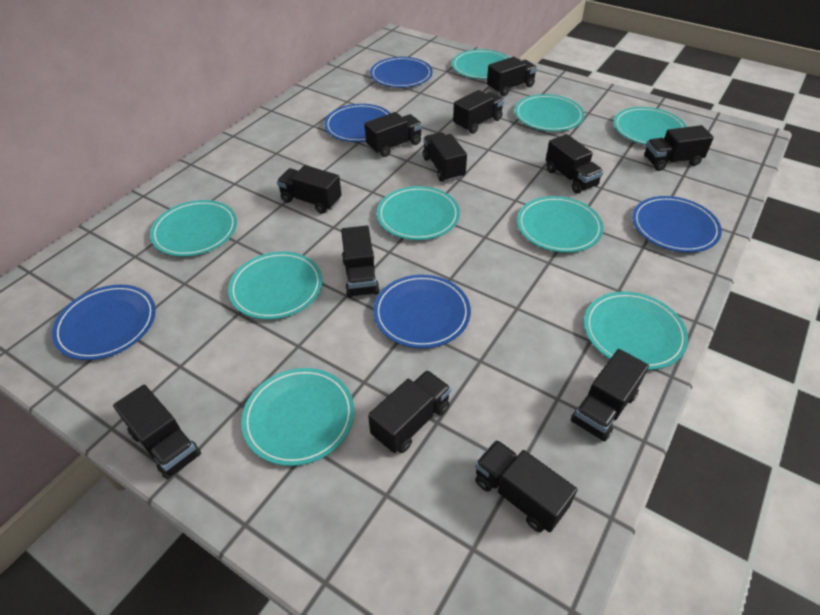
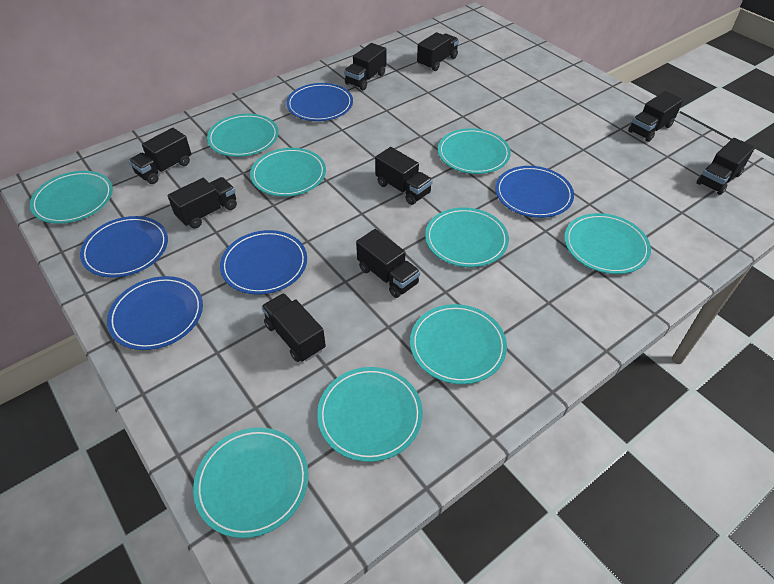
black truck: 12 -> 9

